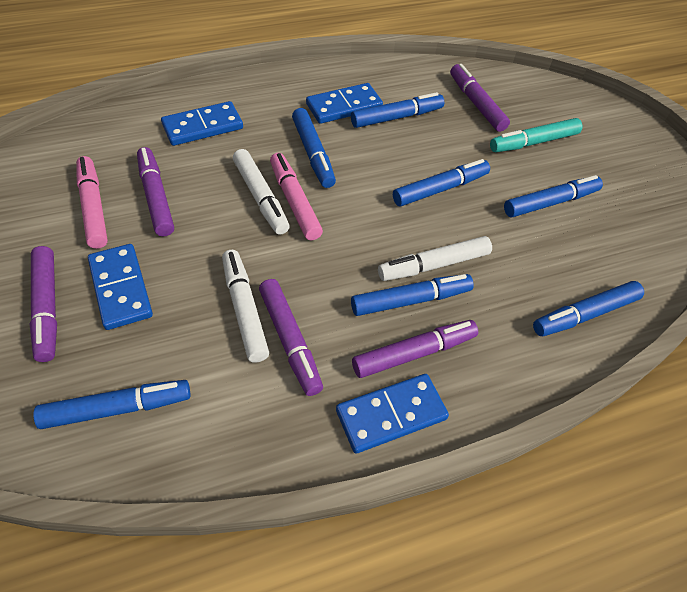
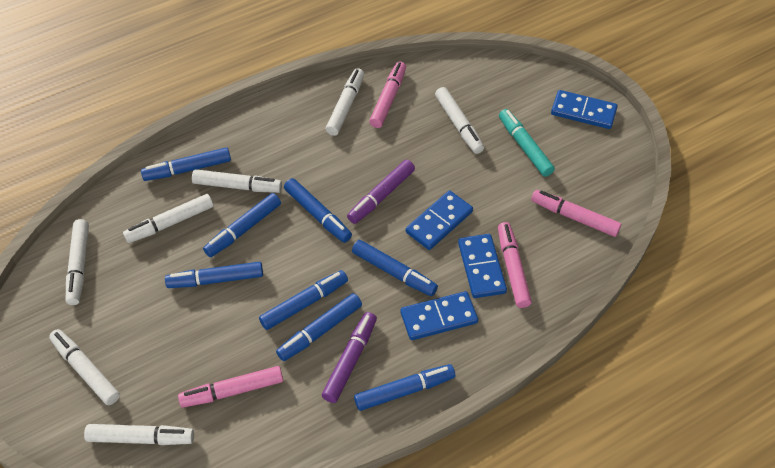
blue marker: 7 -> 8
pink marker: 2 -> 4
purple marker: 5 -> 2
white marker: 3 -> 7

